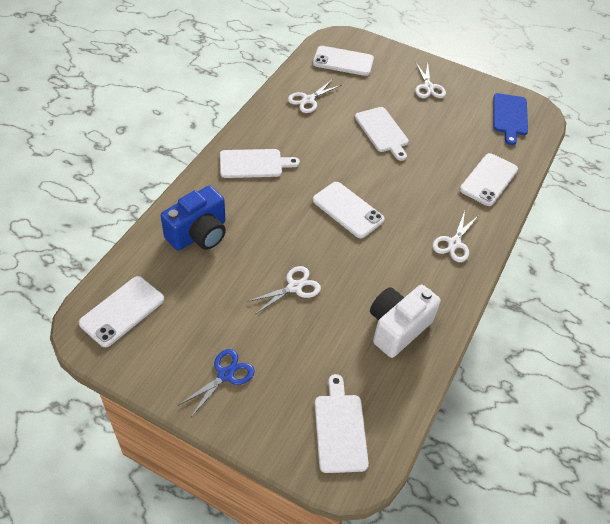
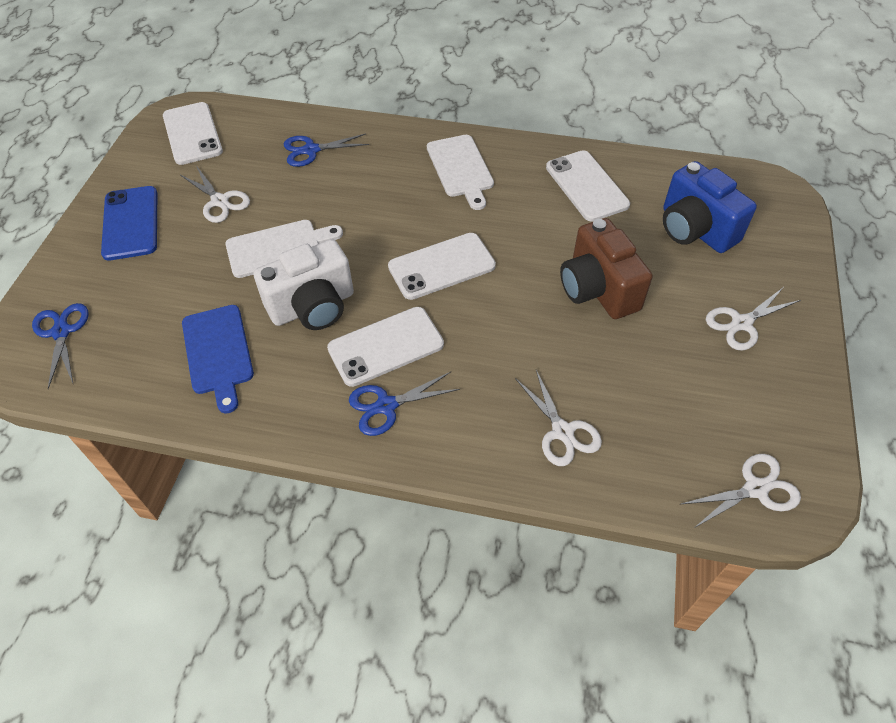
blue phone: 0 -> 1
blue scissors: 1 -> 3
brown camera: 0 -> 1
white cutting board: 3 -> 2

